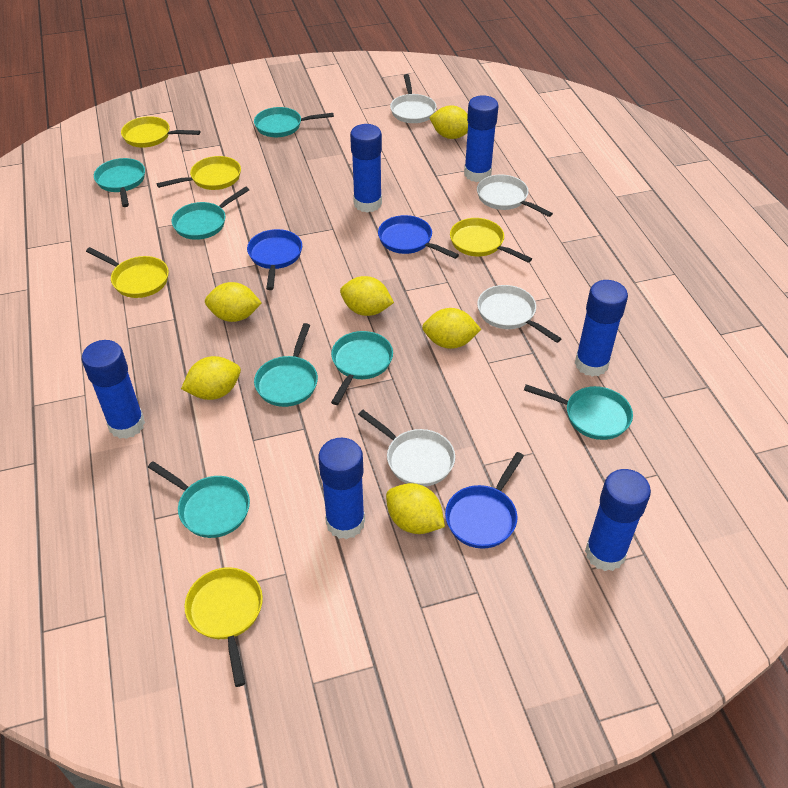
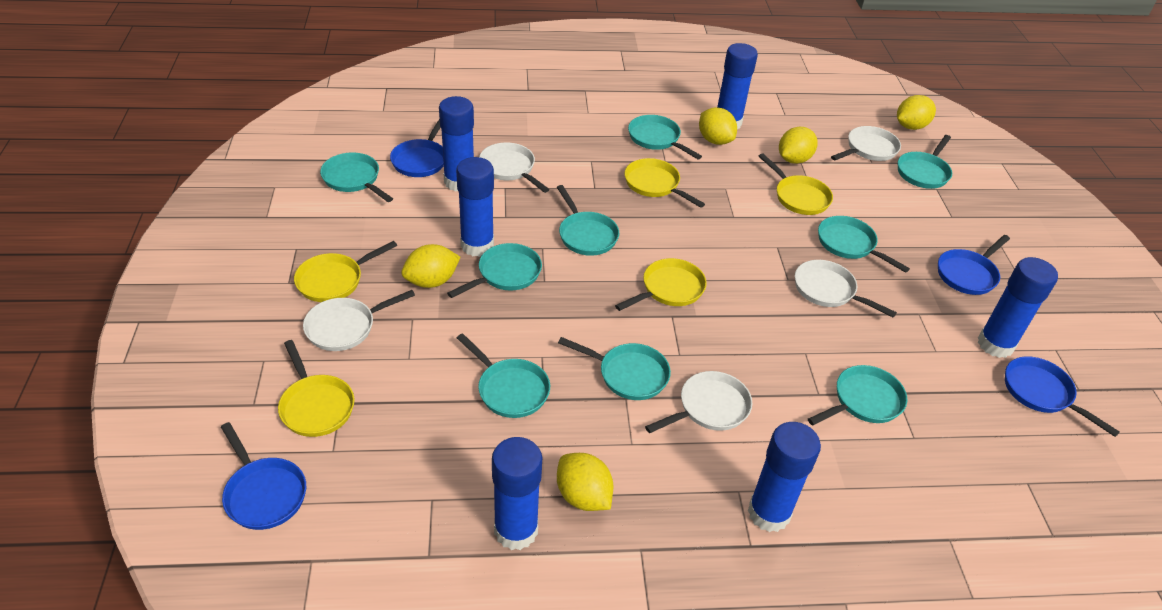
blue pan: 3 -> 4
turquoise pan: 7 -> 9
white pan: 4 -> 5
yellow lemon: 6 -> 5

